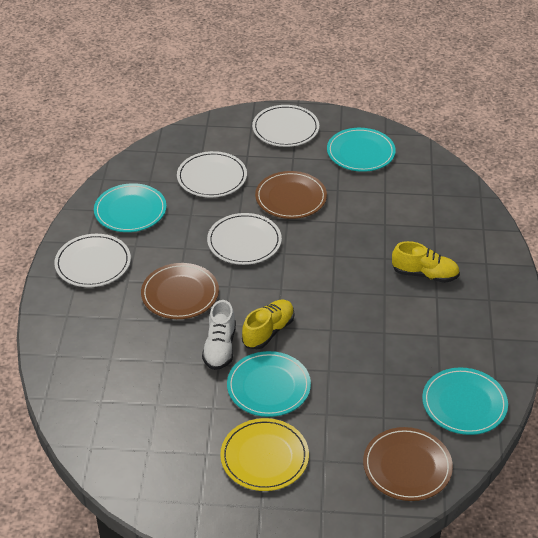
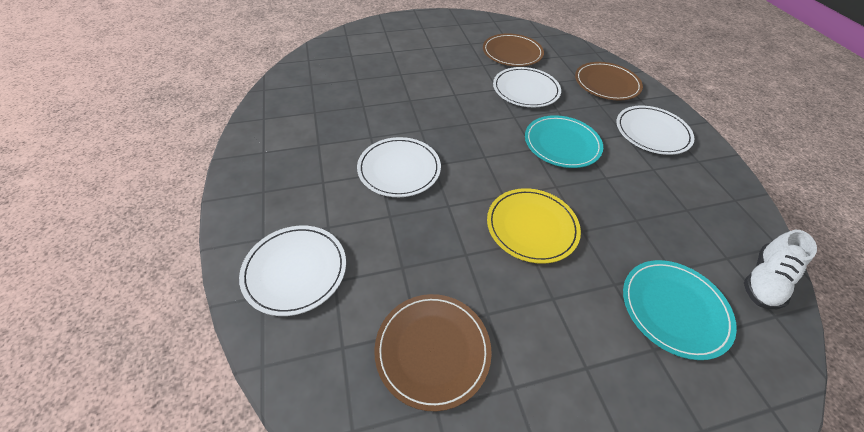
turquoise plate: 4 -> 2
yellow shoe: 2 -> 0

